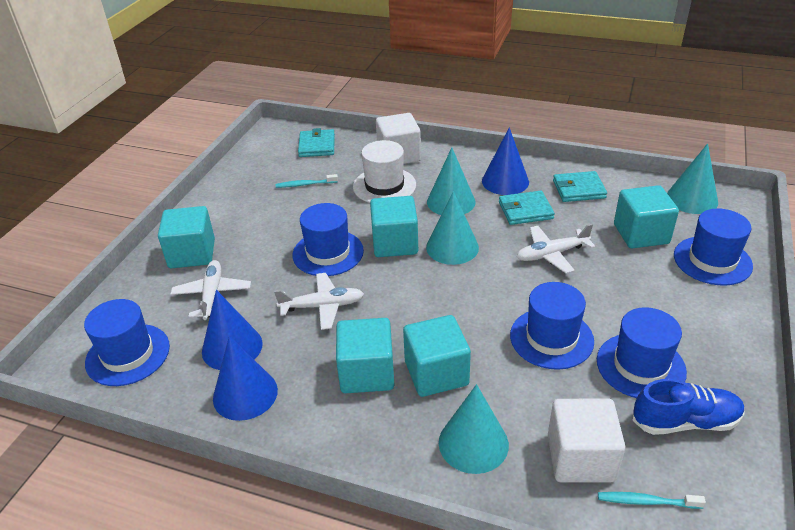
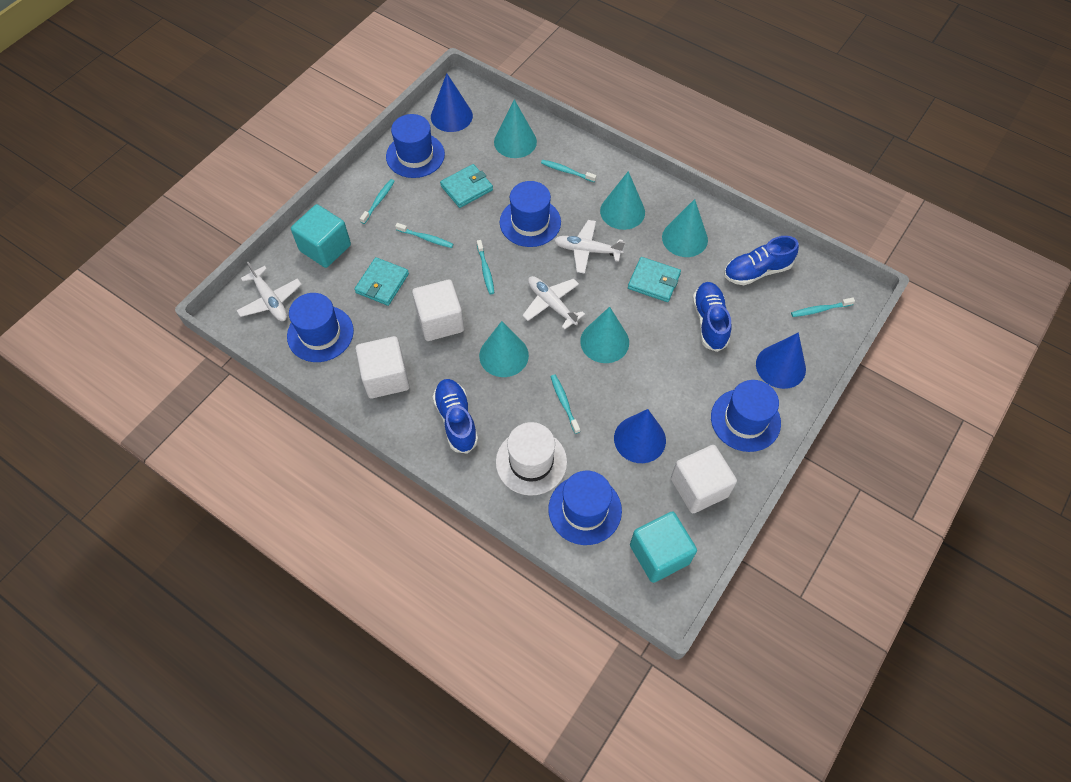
blue shoe: 1 -> 3
turquoise cone: 4 -> 5
turquoise cube: 5 -> 2
turquoise toothbrush: 2 -> 6
white cube: 2 -> 3

